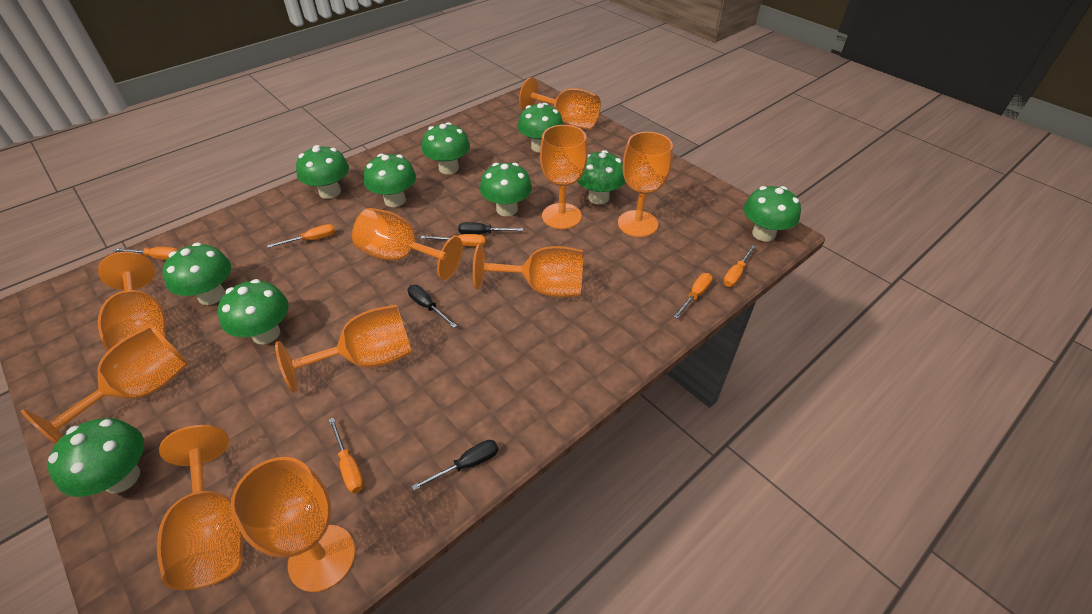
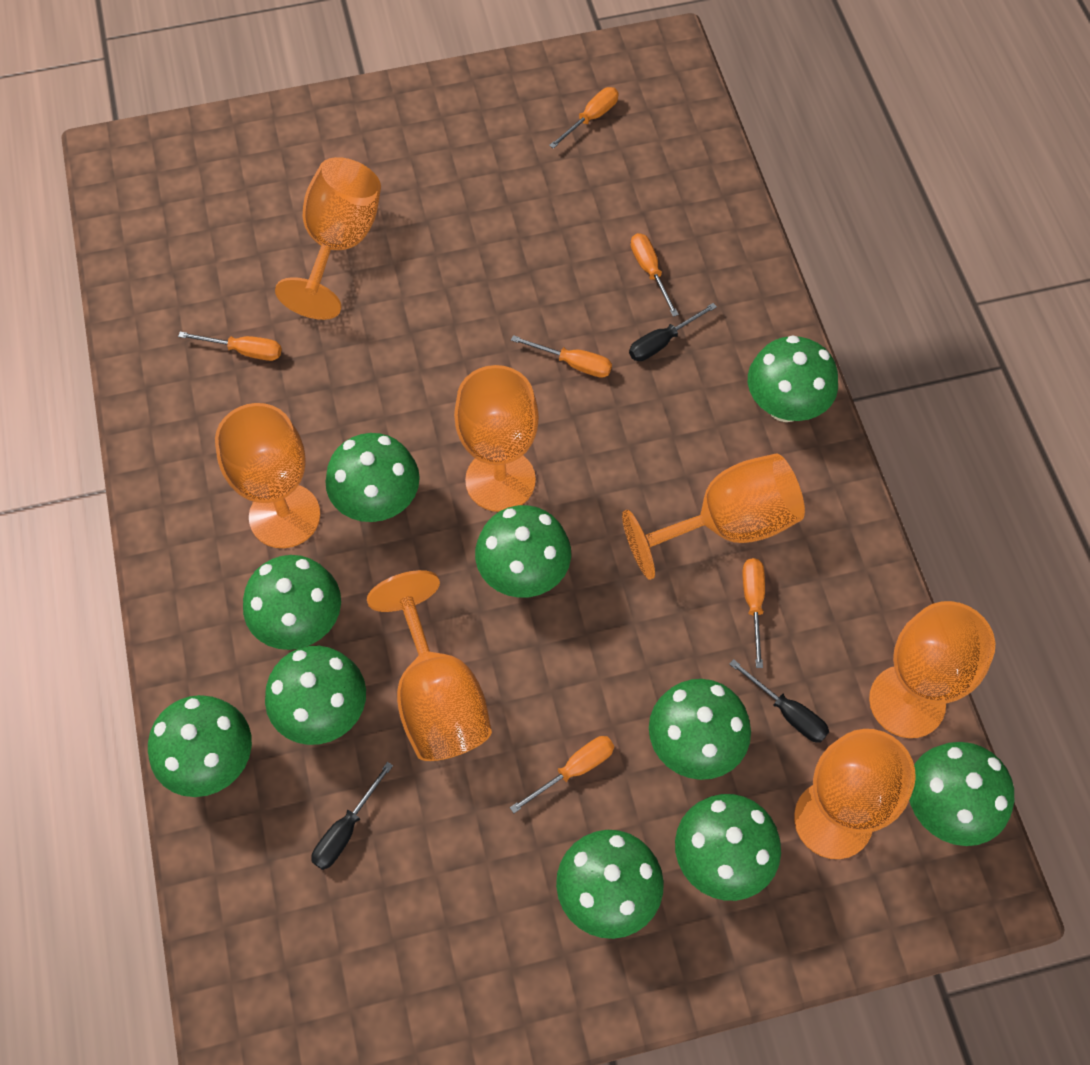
orange goblet: 10 -> 7

